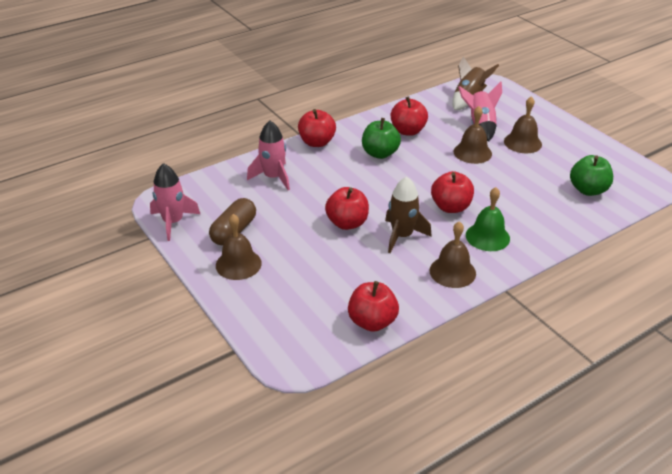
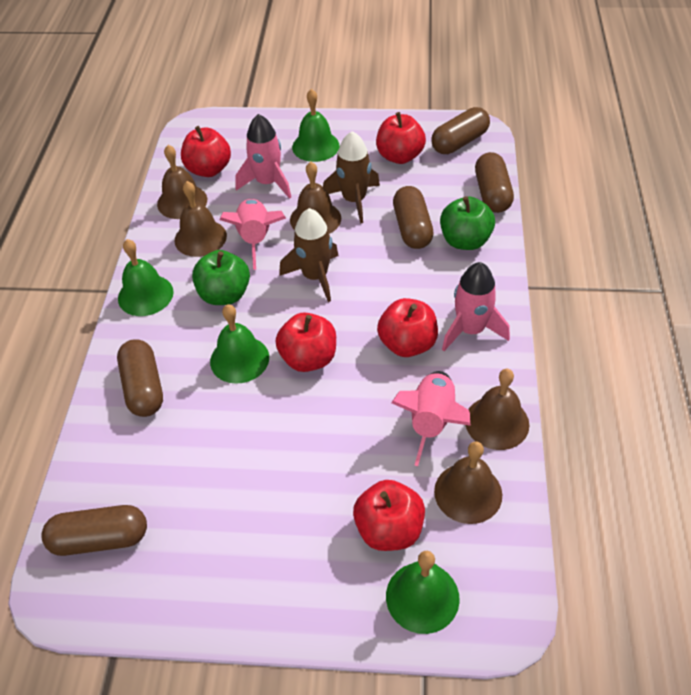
brown bell: 4 -> 5
brown capsule: 1 -> 5
green bell: 1 -> 4
pink rocket: 3 -> 4

